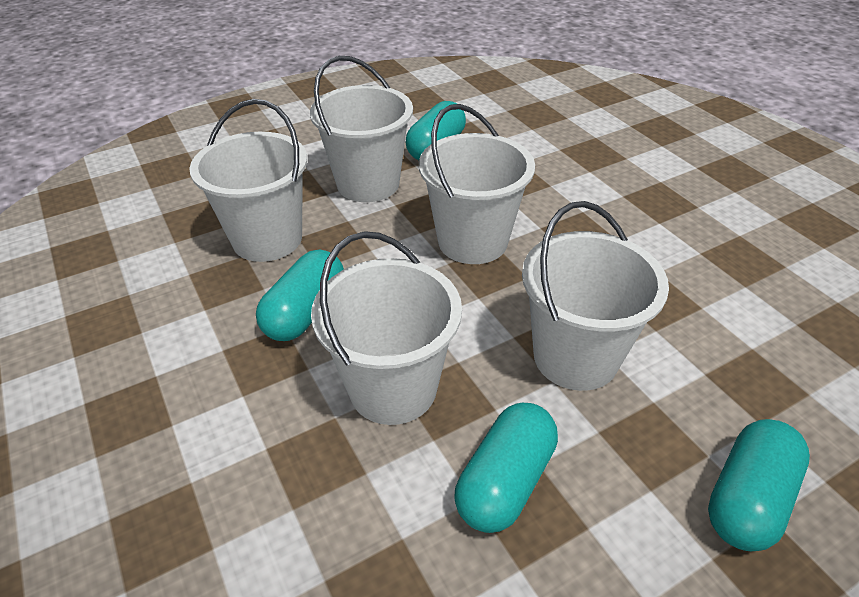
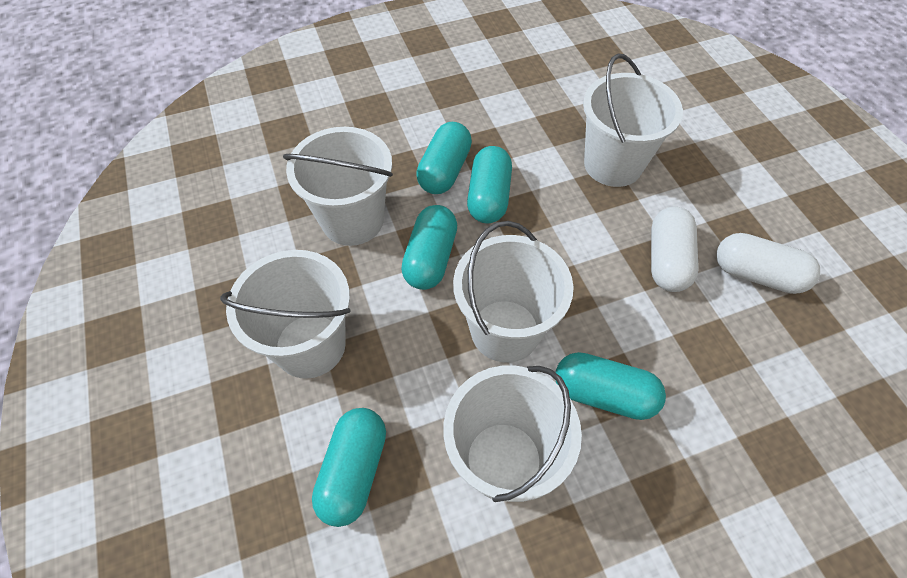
turquoise capsule: 4 -> 5
white capsule: 0 -> 2

